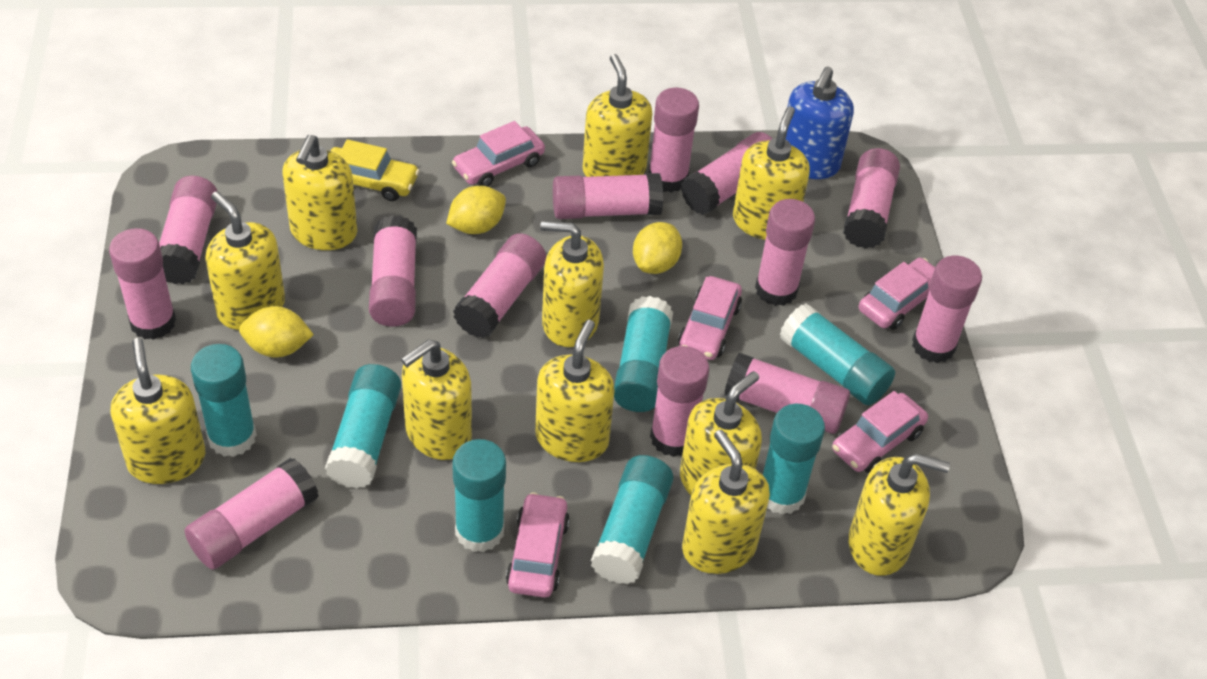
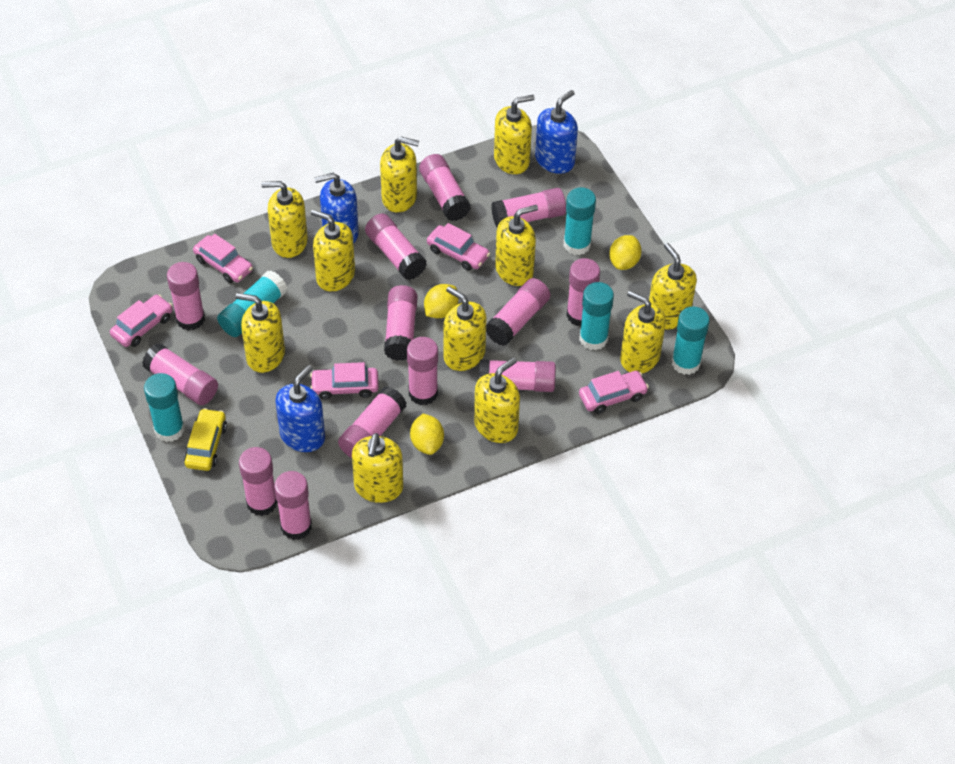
blue soap dispenser: 1 -> 3
turquoise glue stick: 7 -> 5

